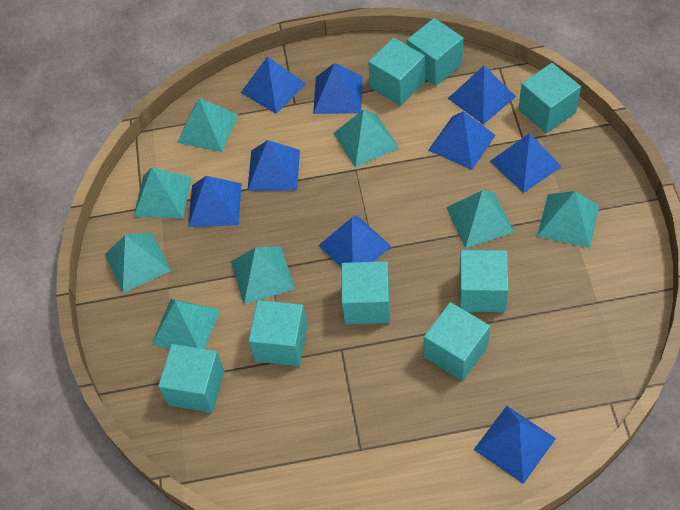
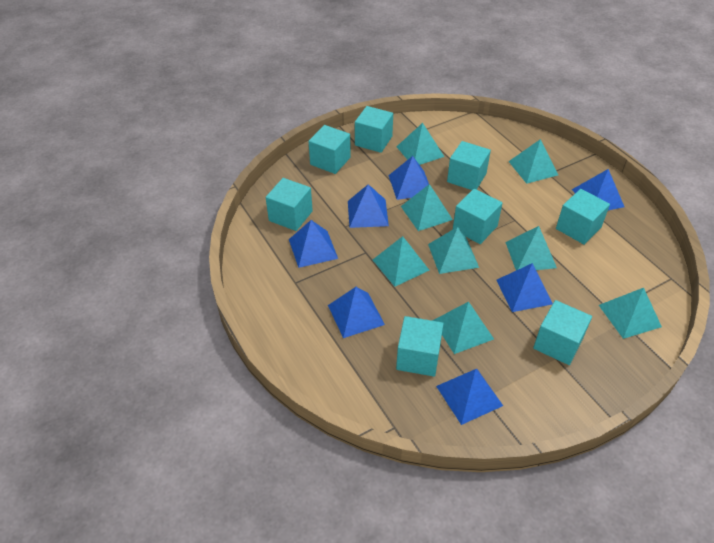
blue pyramid: 9 -> 7

